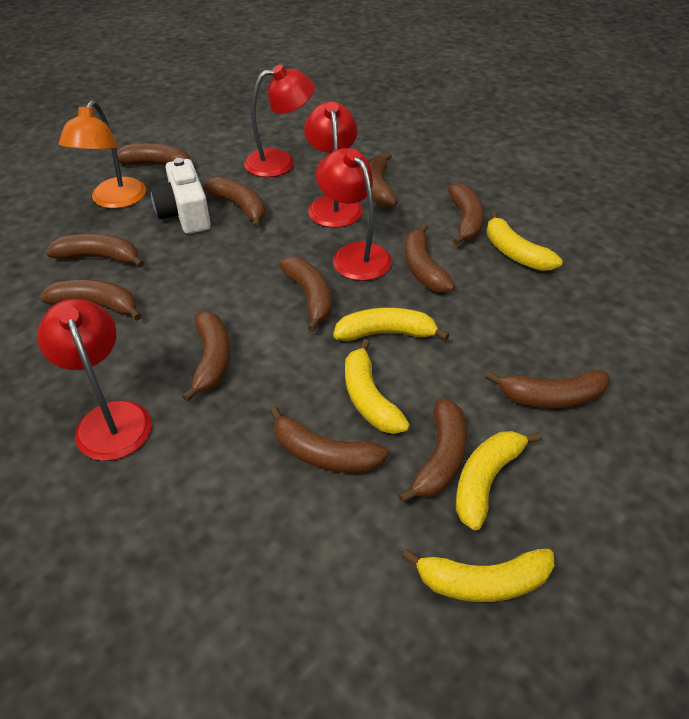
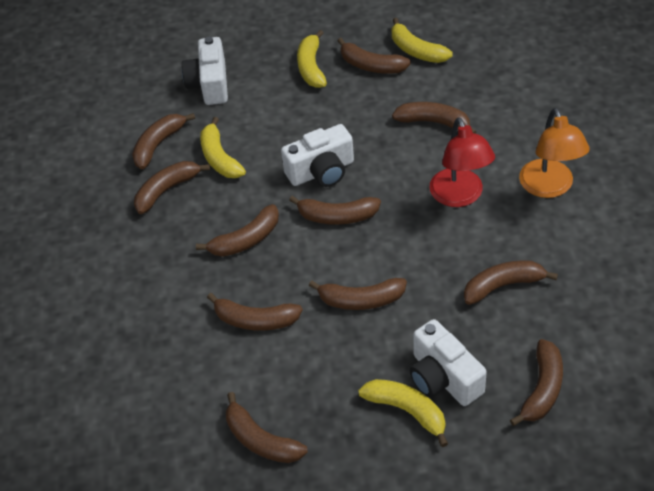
brown banana: 12 -> 11
red lamp: 4 -> 1
white camera: 1 -> 3
yellow banana: 5 -> 4

